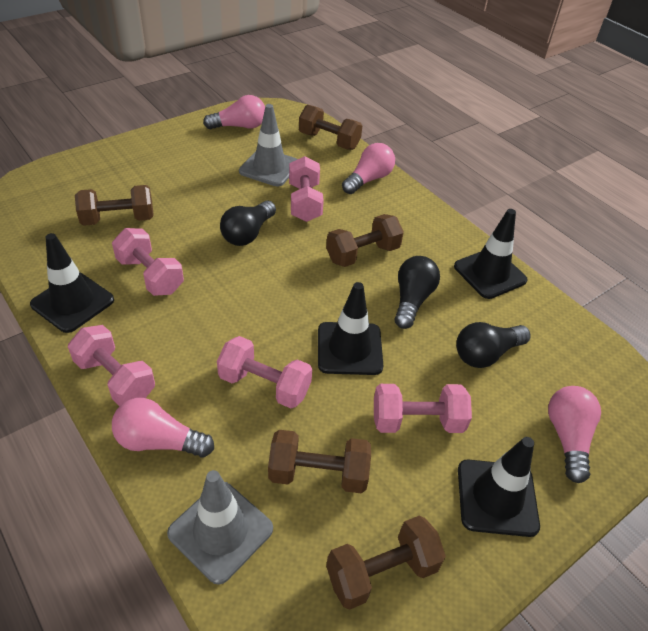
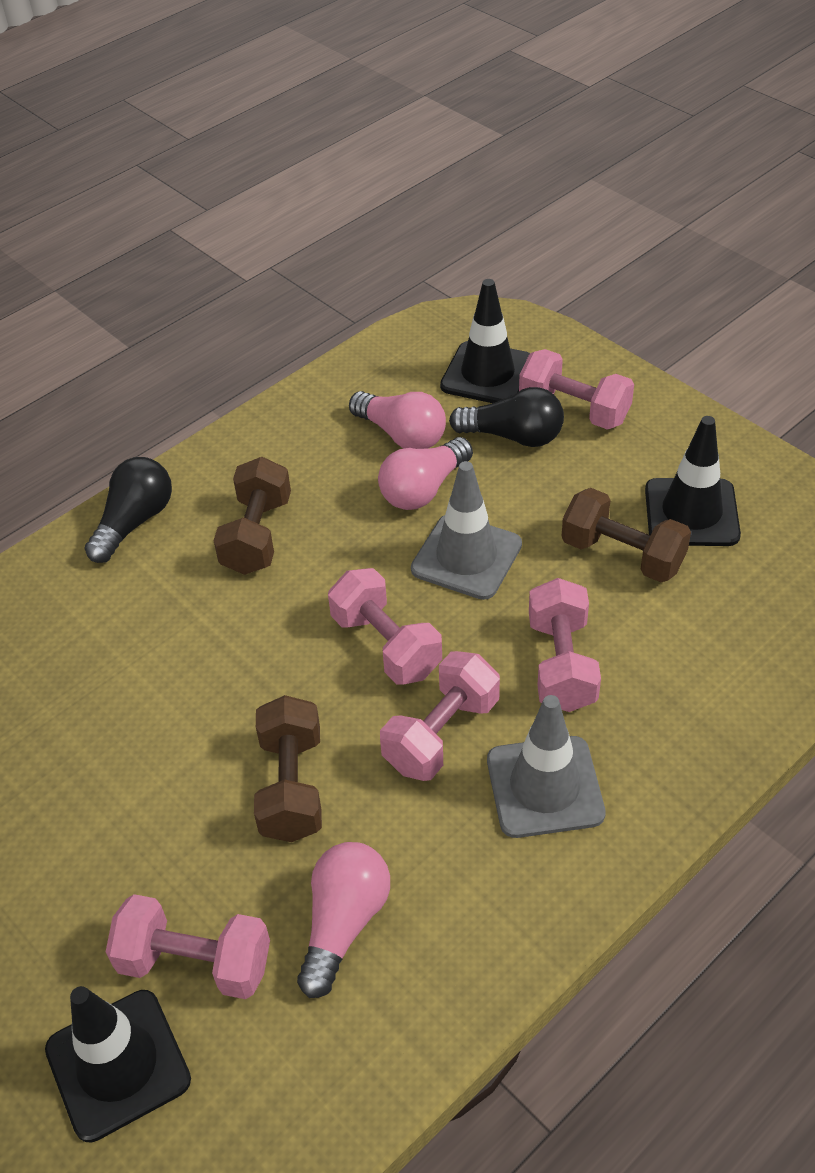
black light bulb: 3 -> 2
black traffic cone: 4 -> 3
brown dumbbell: 5 -> 3
pink light bulb: 4 -> 3

